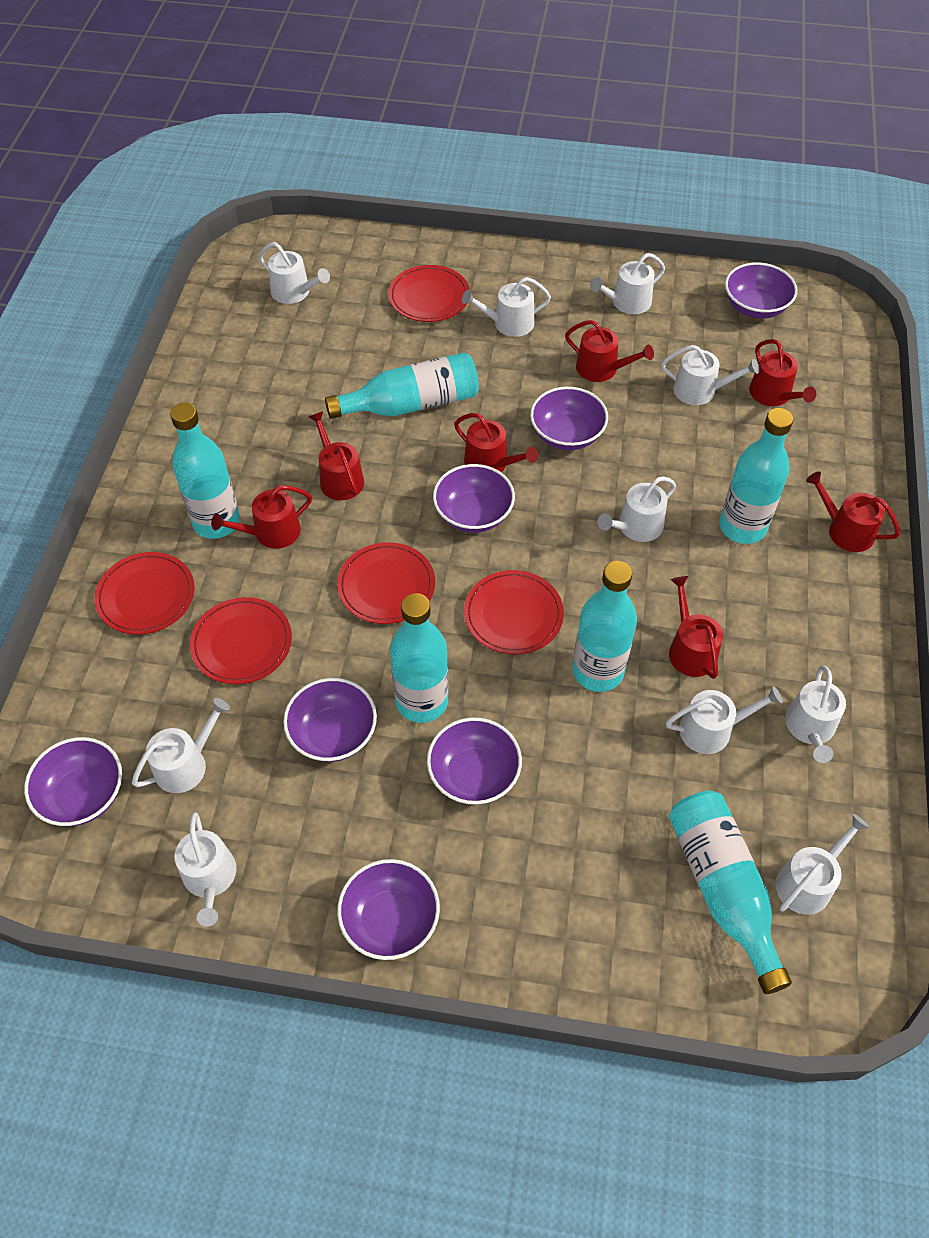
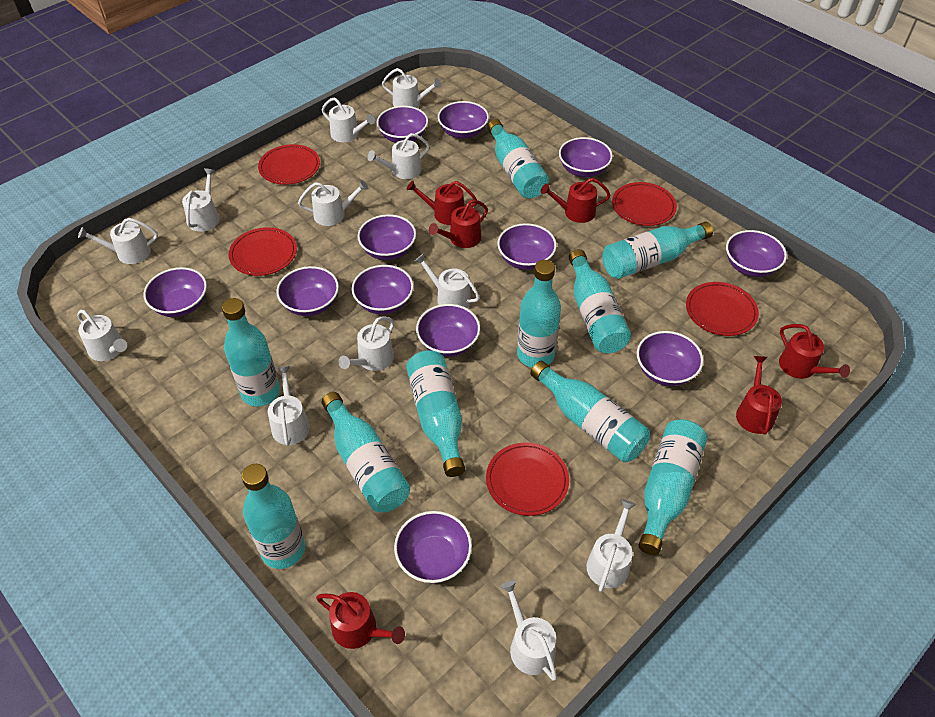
purple bowl: 7 -> 12
red watering can: 7 -> 6
turquoise bottle: 6 -> 10
white watering can: 10 -> 12

